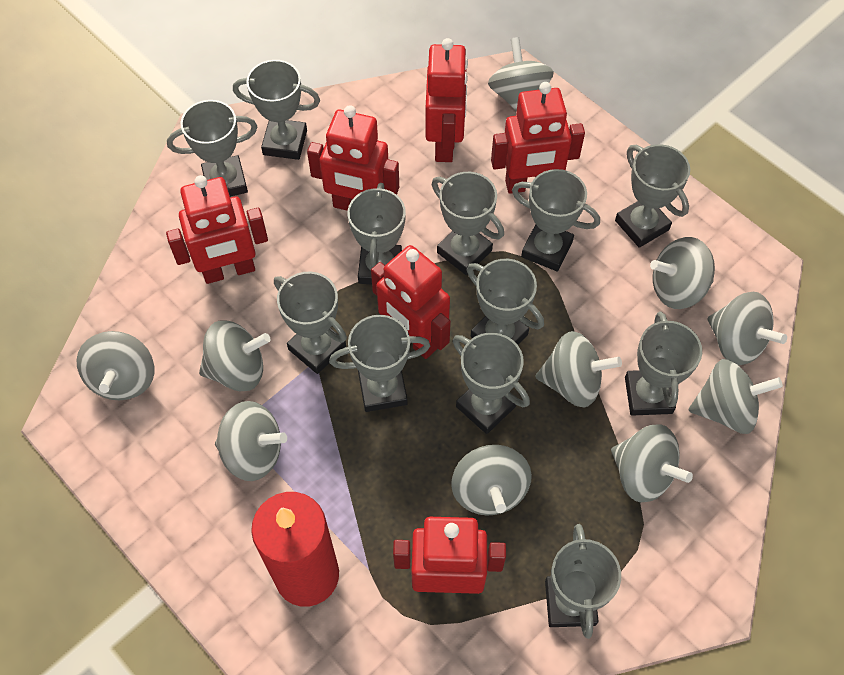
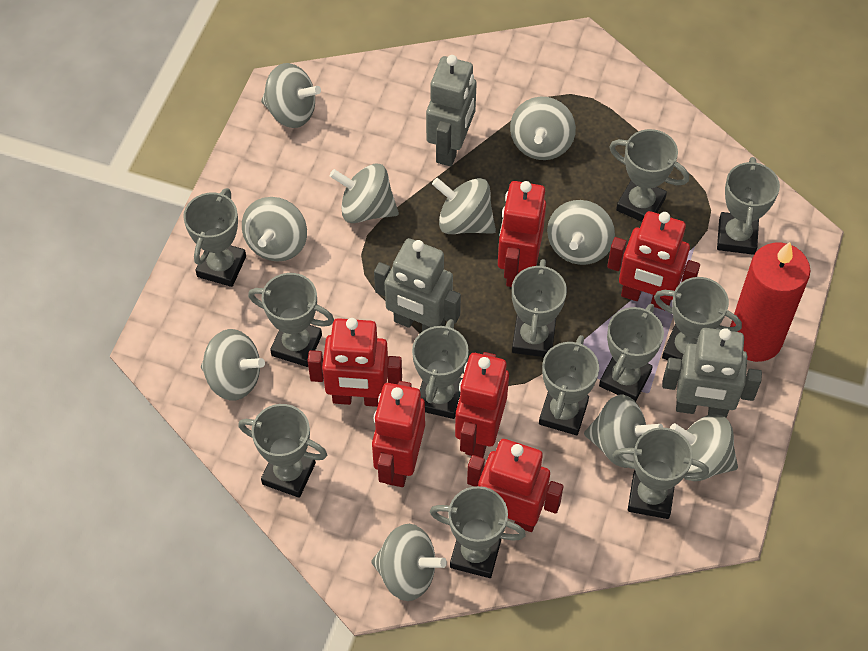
grey robot: 0 -> 3

